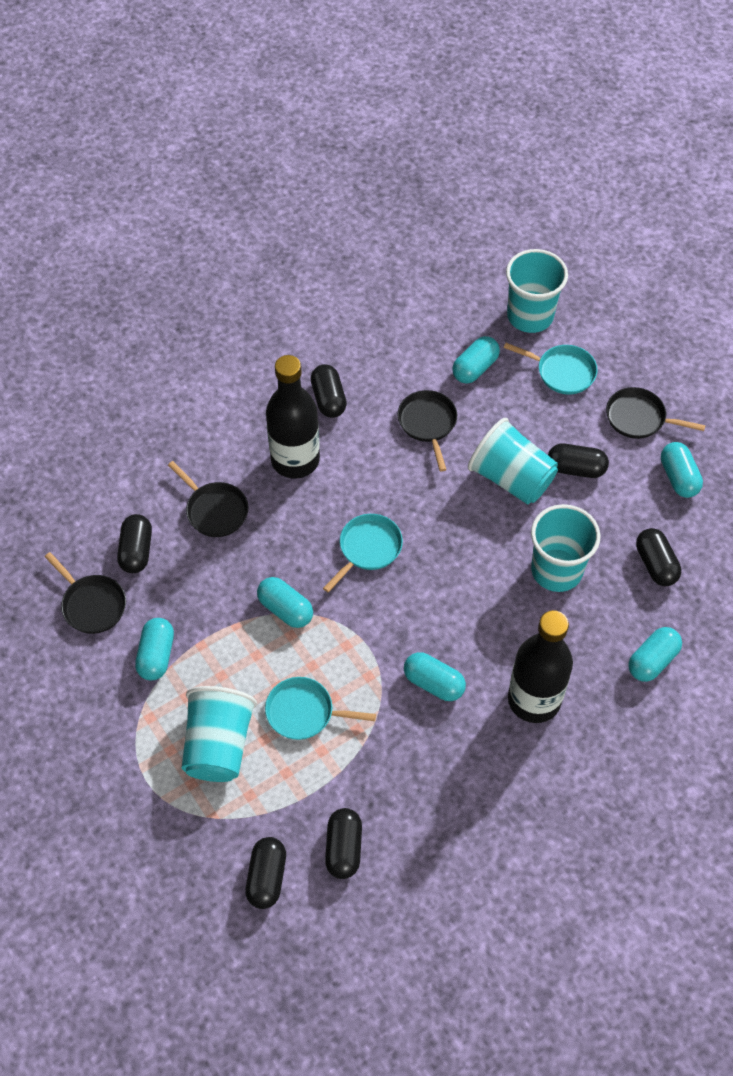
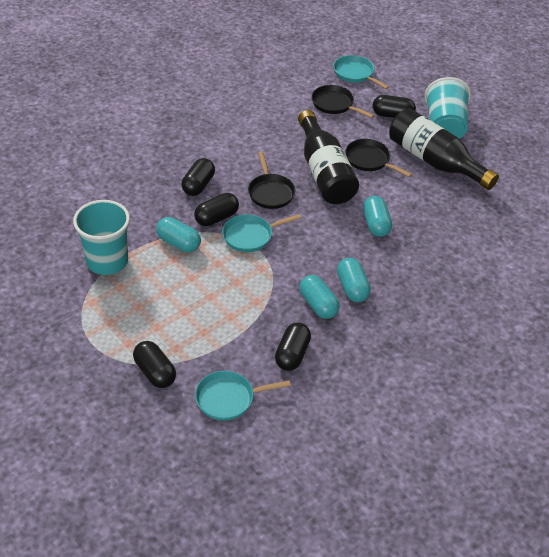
black capsule: 6 -> 5
black pan: 4 -> 3
turquoise capsule: 6 -> 4
turquoise cup: 4 -> 2

